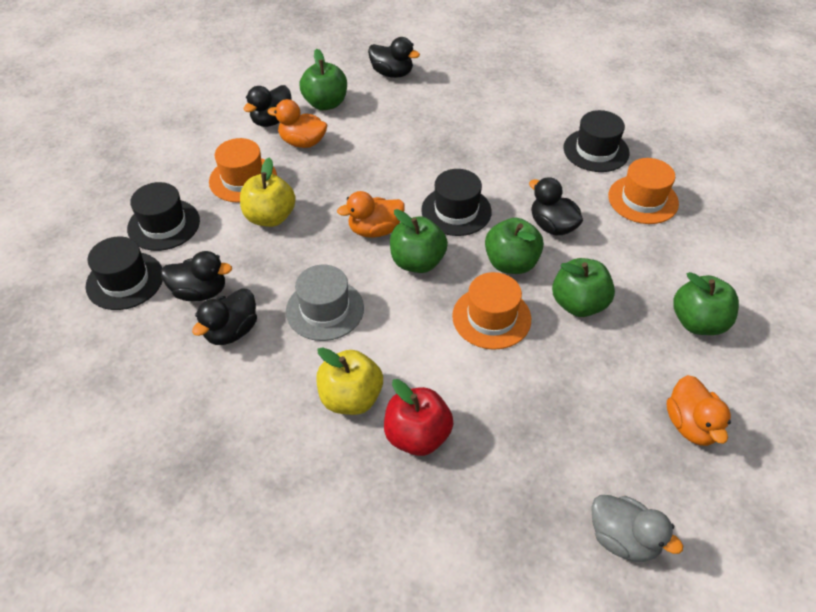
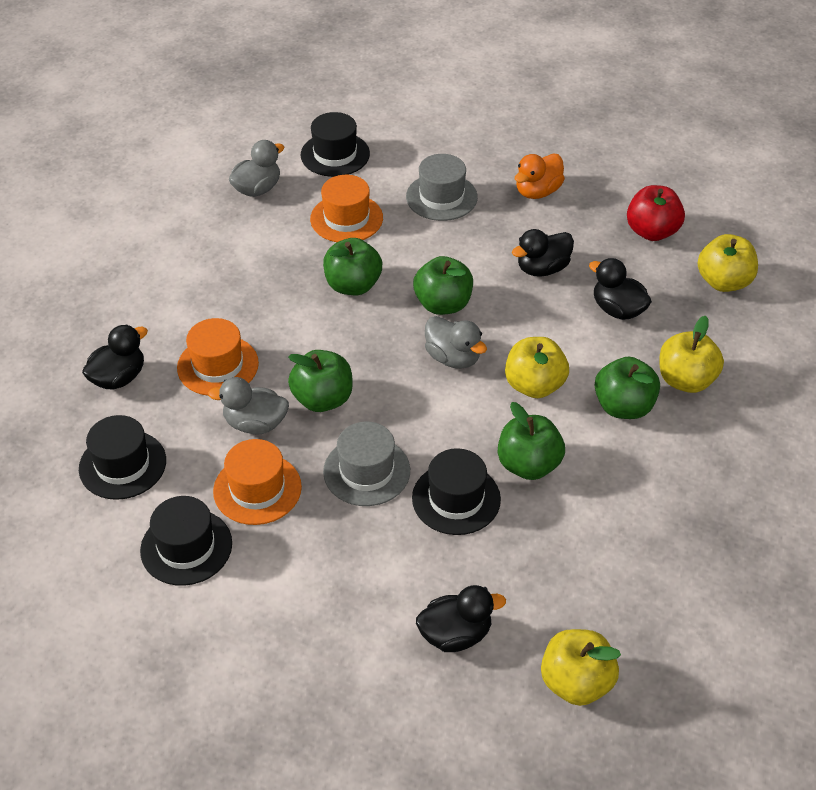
black duck: 5 -> 4
grey duck: 1 -> 3
grey hat: 1 -> 2
orange duck: 3 -> 1
yellow apple: 2 -> 4

